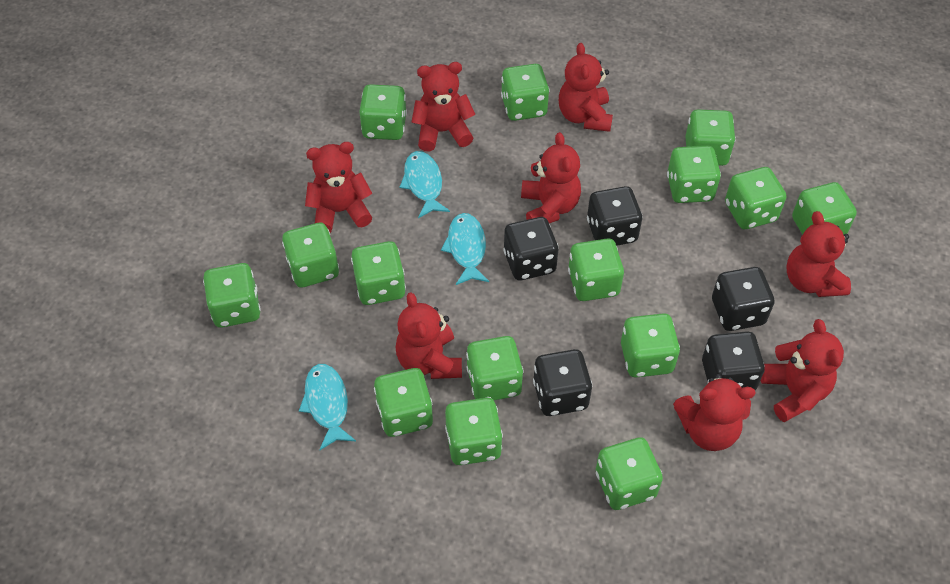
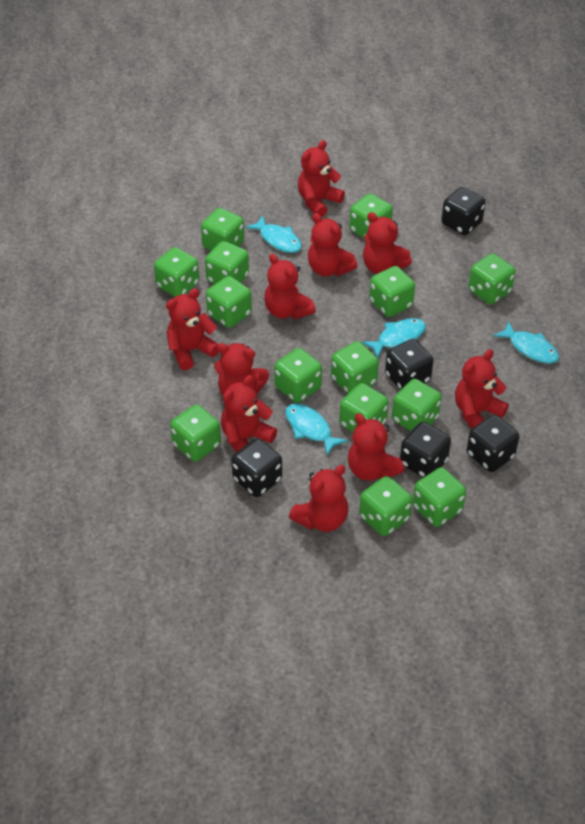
green dice: 15 -> 14
red teddy bear: 8 -> 10
turquoise fish: 3 -> 4

